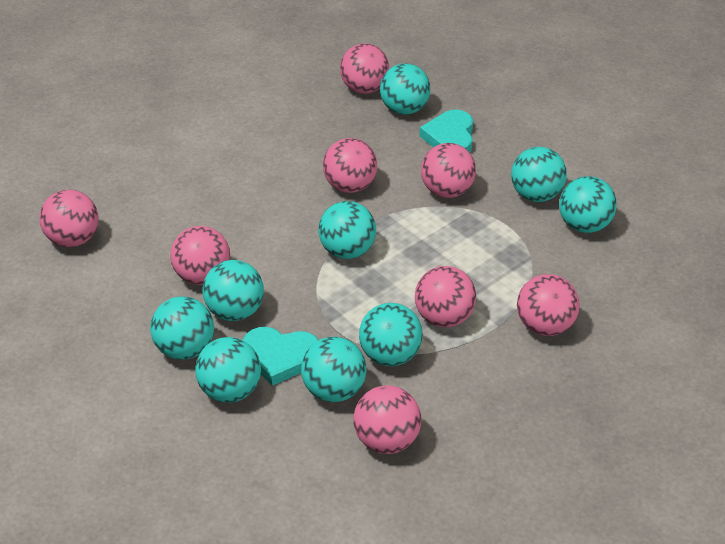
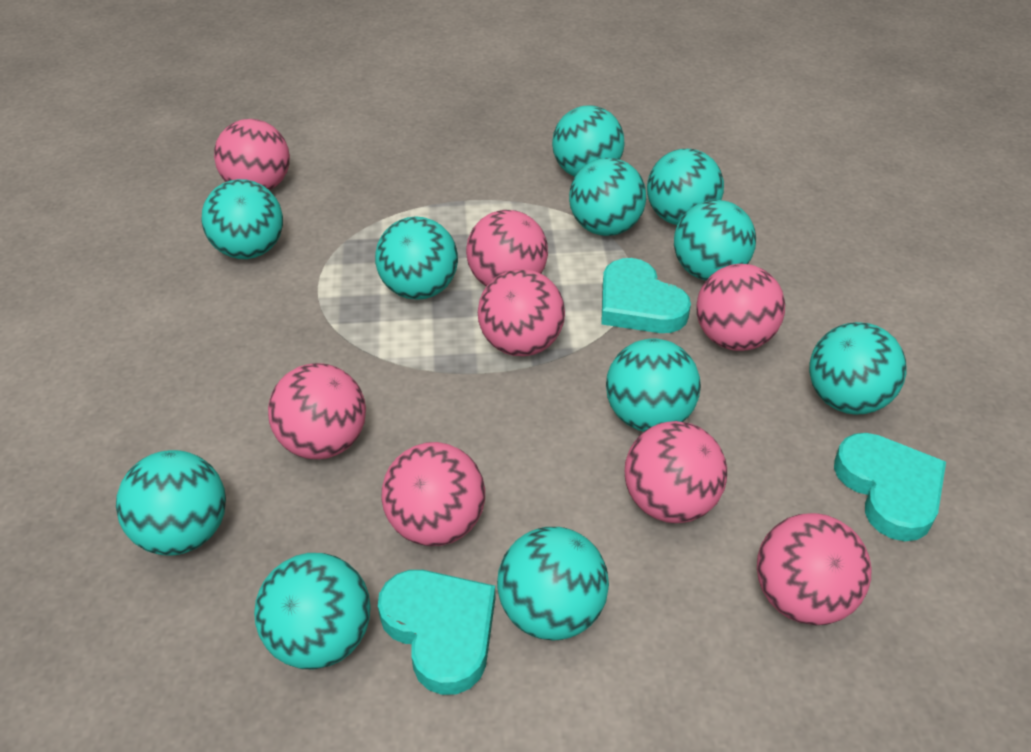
turquoise ball: 9 -> 11
turquoise heart: 2 -> 3

